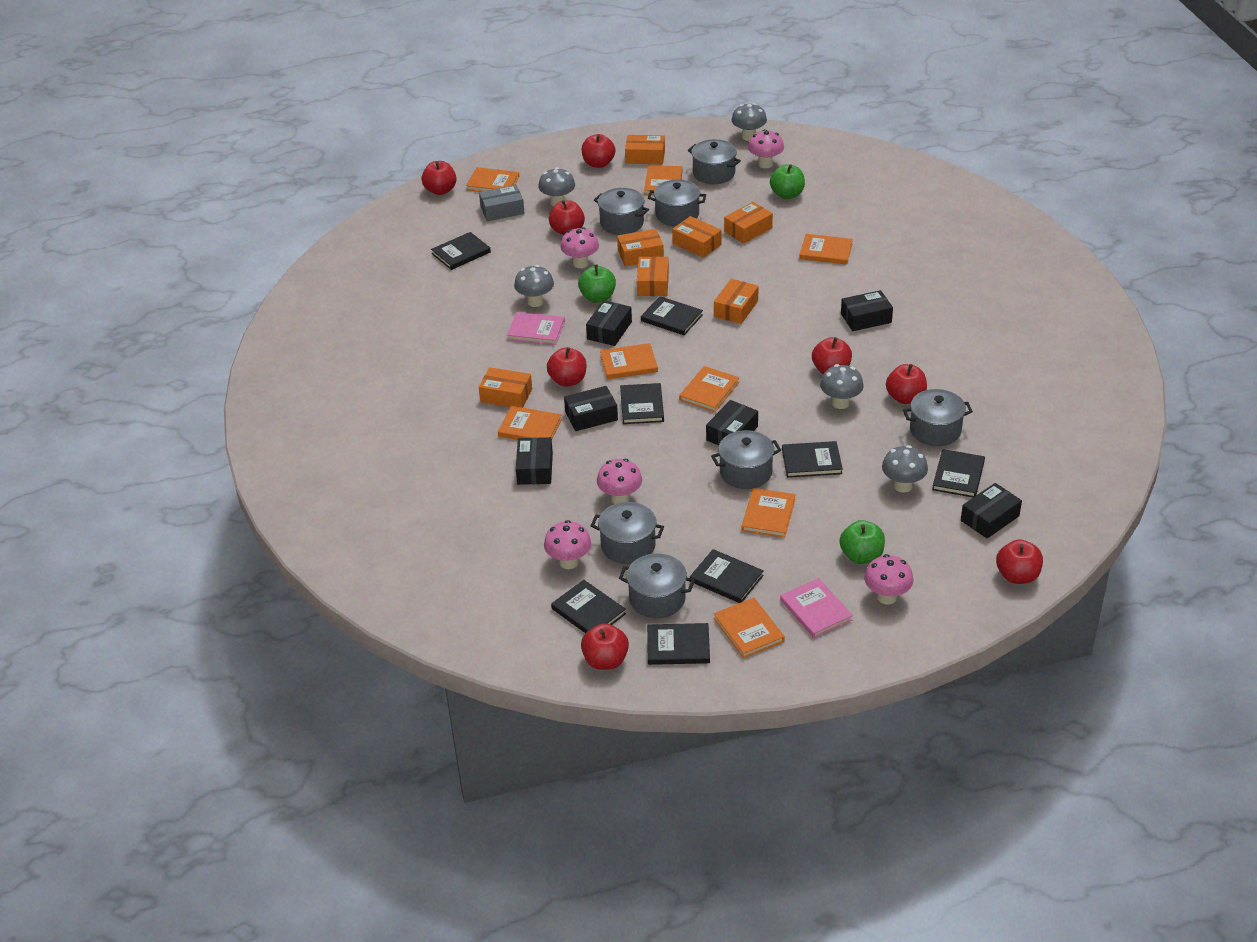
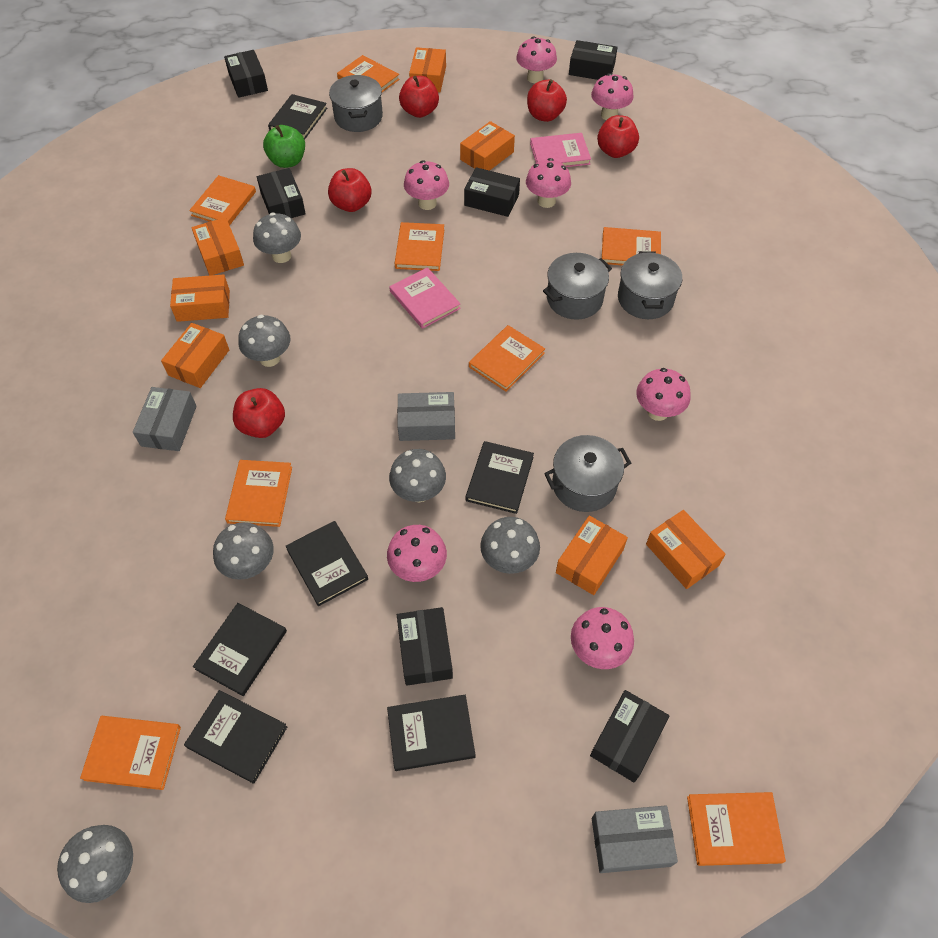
black book: 8 -> 6
green apple: 3 -> 1
grey box: 1 -> 3
grey mushroom: 5 -> 6
grey pot: 7 -> 4
pink mushroom: 5 -> 7
red apple: 8 -> 5

